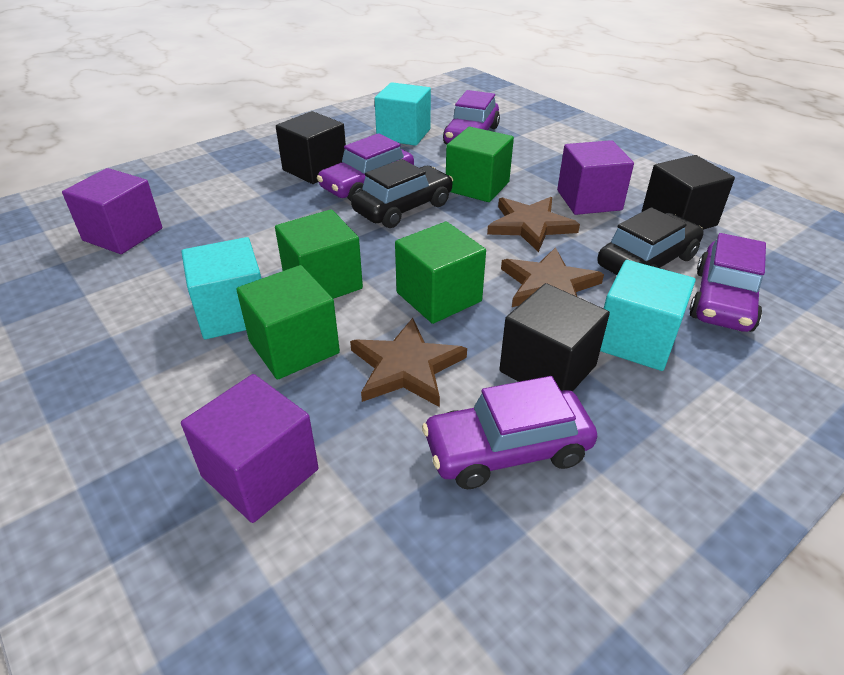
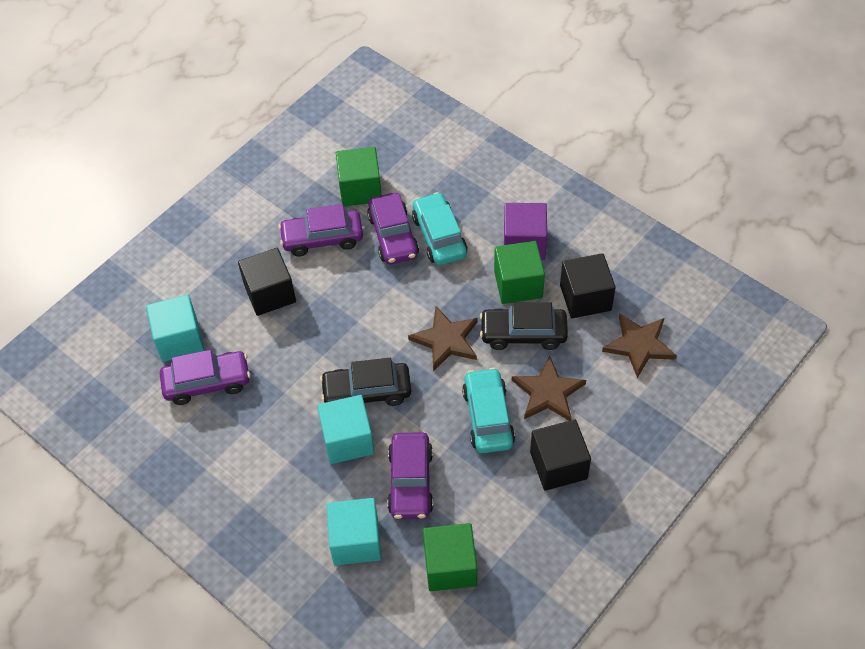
green cube: 4 -> 3
purple cube: 3 -> 1
turquoise car: 0 -> 2

